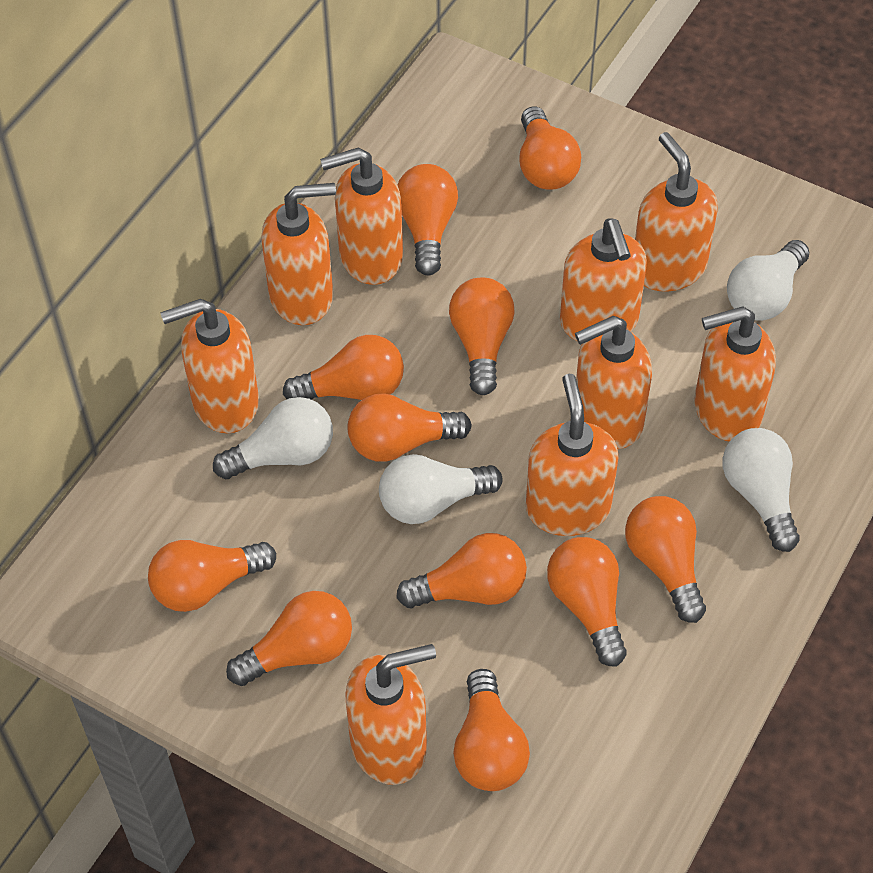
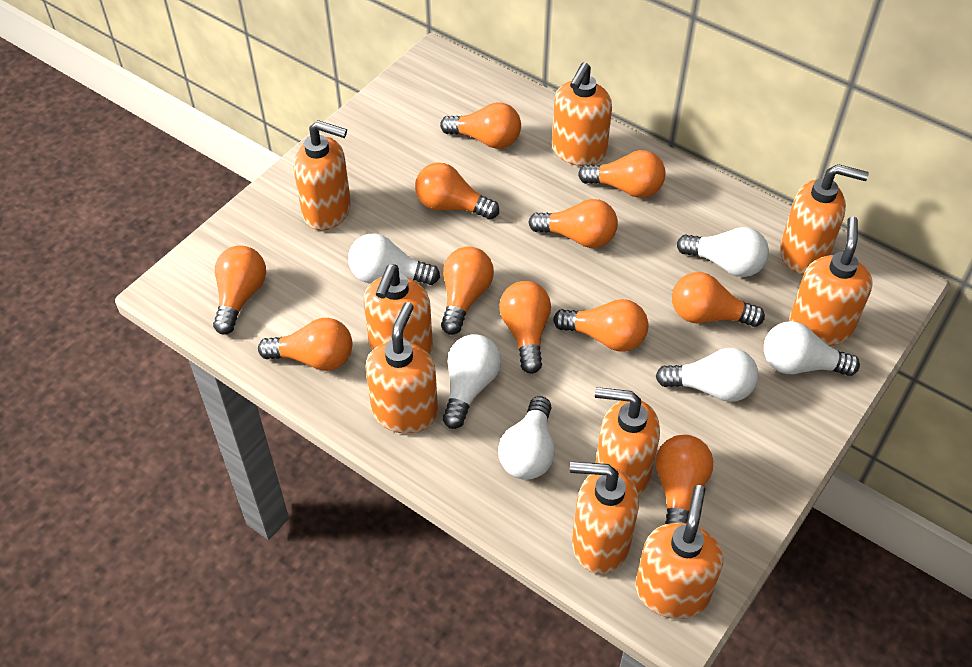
white light bulb: 4 -> 6

